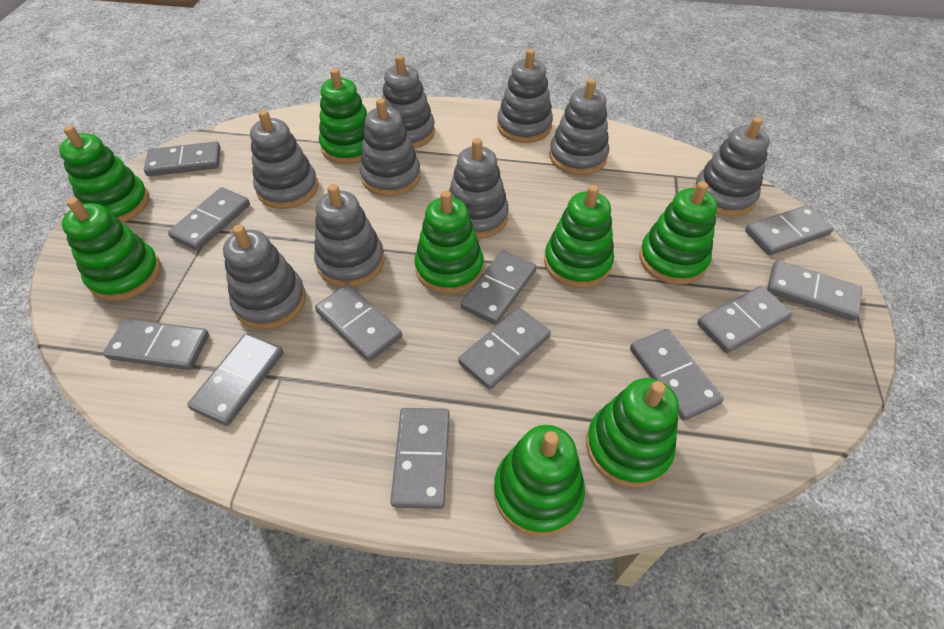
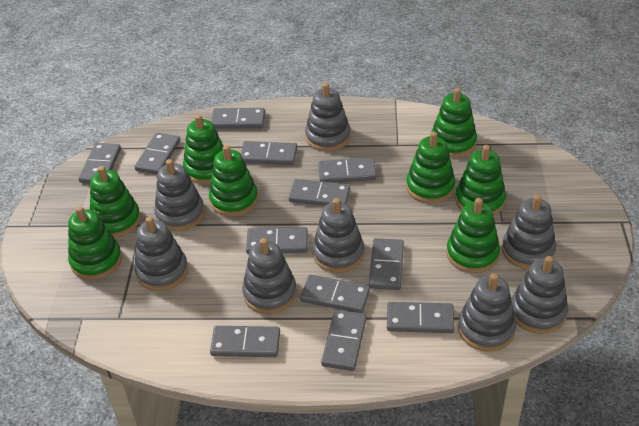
grey stacking toy: 9 -> 8

